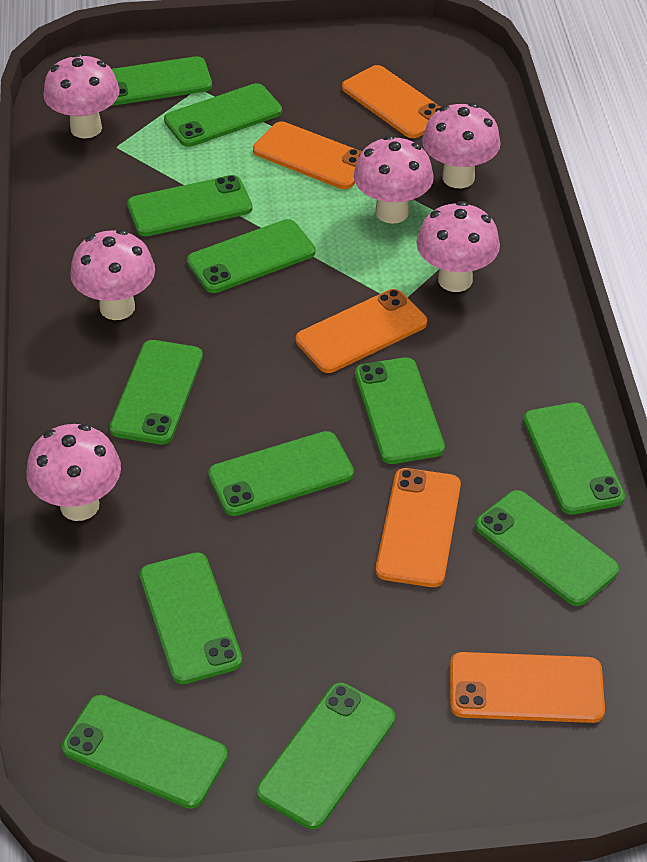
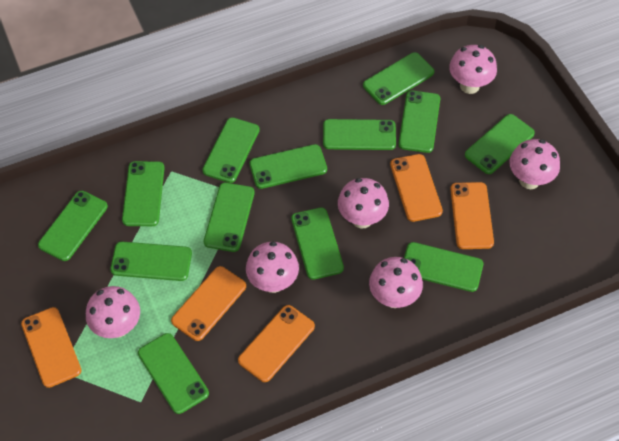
green phone: 12 -> 13

